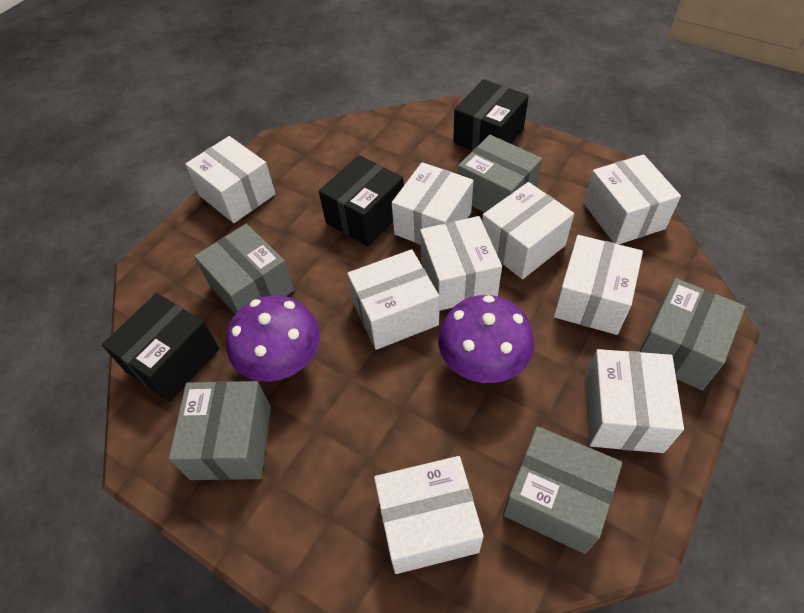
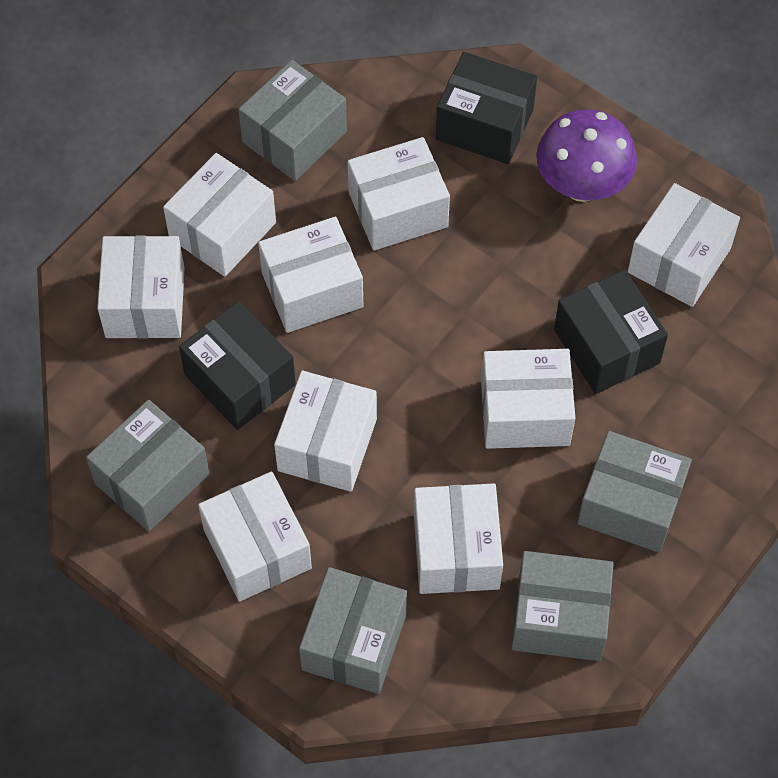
purple mushroom: 2 -> 1

